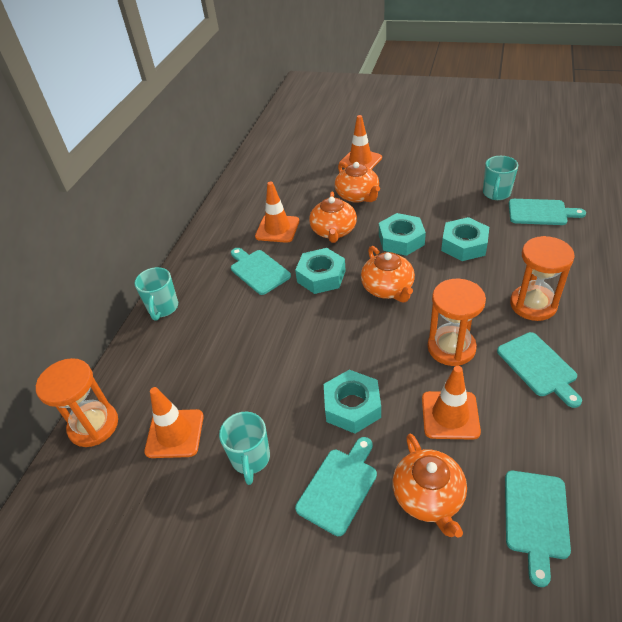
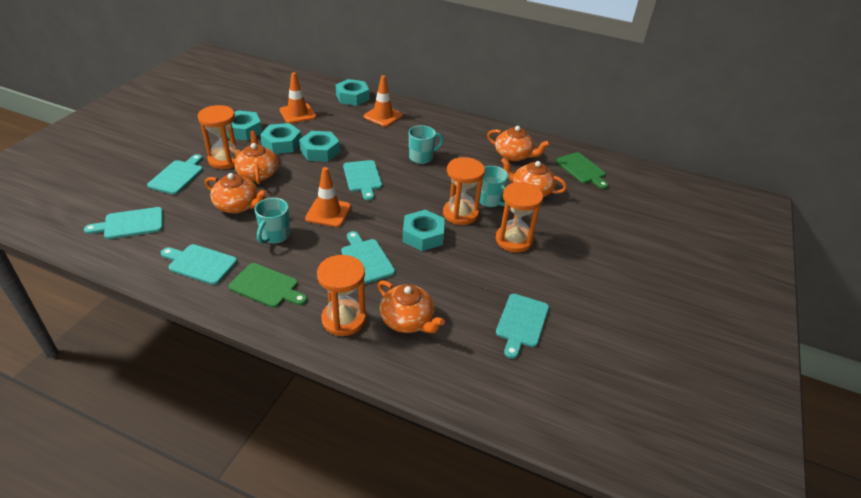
green cutting board: 0 -> 2
orange hourglass: 3 -> 4
orange teapot: 4 -> 5
orange traffic cone: 4 -> 3
turquoise cutting board: 5 -> 6
turquoise nut: 4 -> 5

